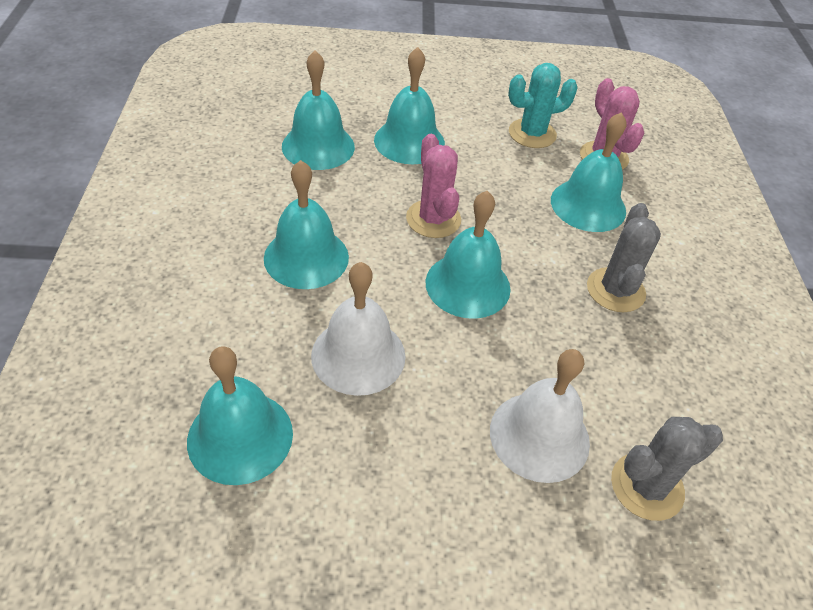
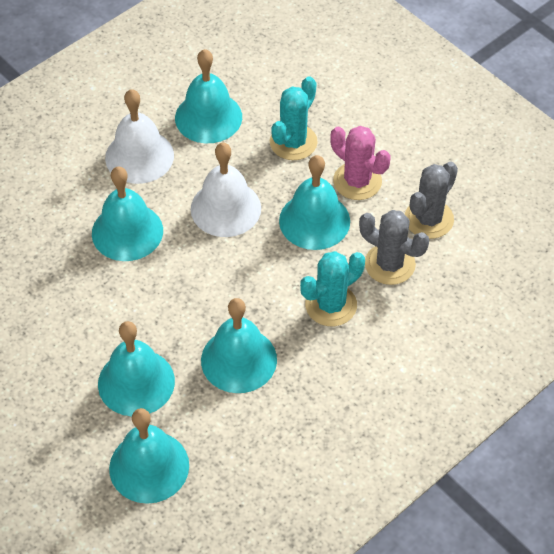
pink cactus: 2 -> 1
turquoise cactus: 1 -> 2

